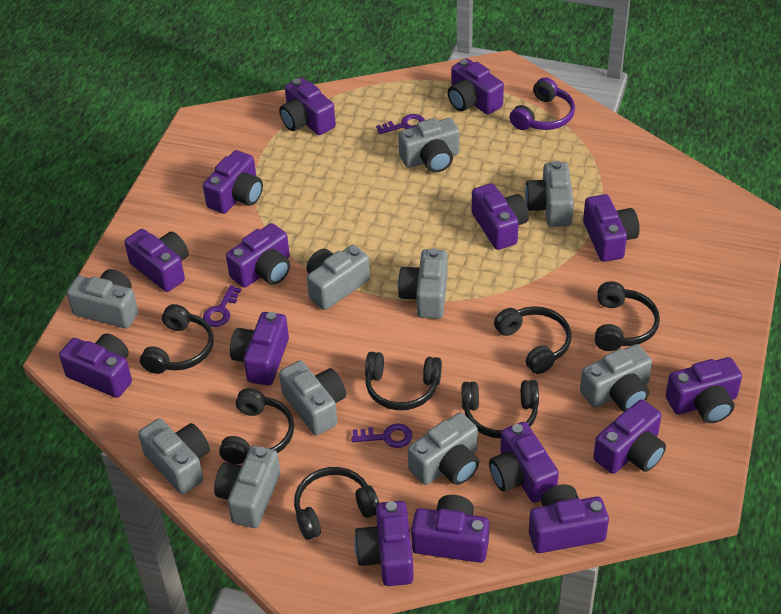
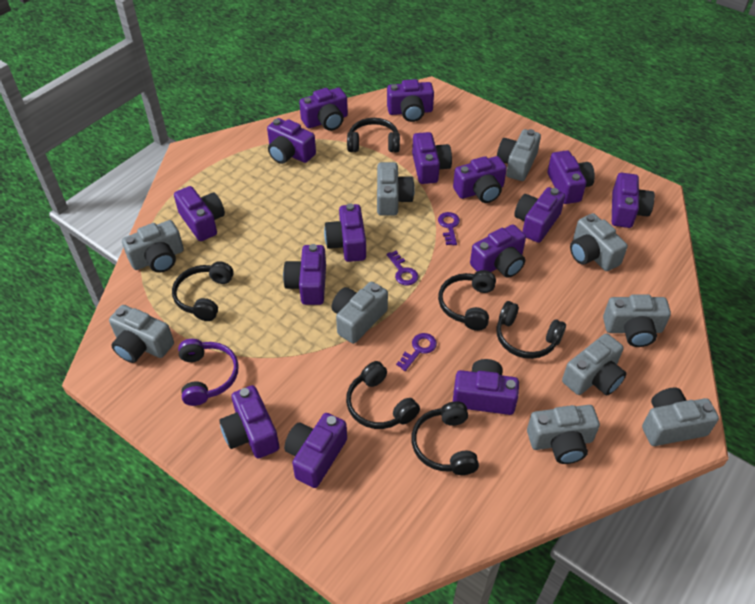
black headphones: 7 -> 6

